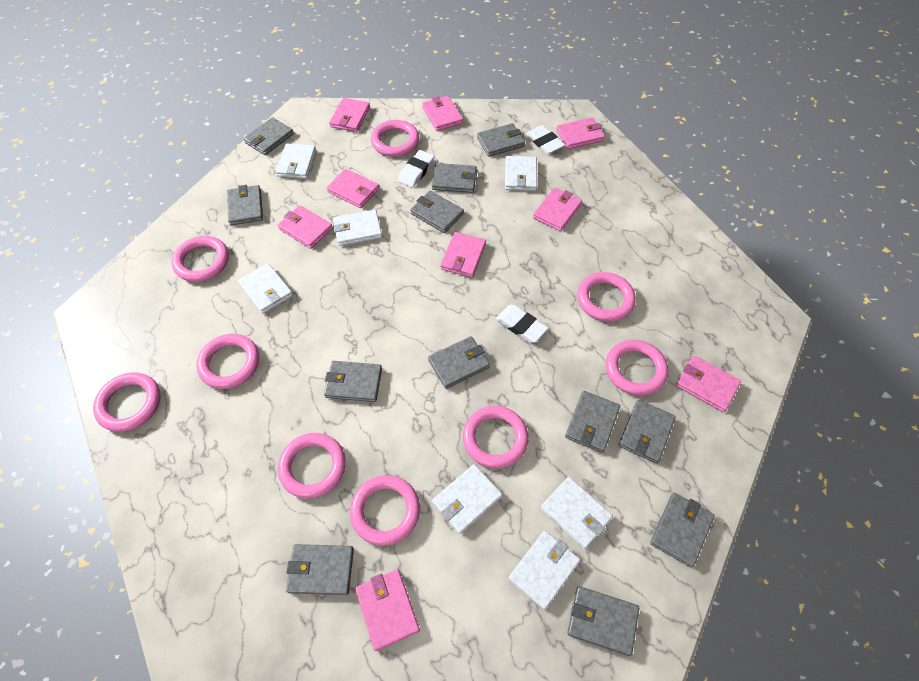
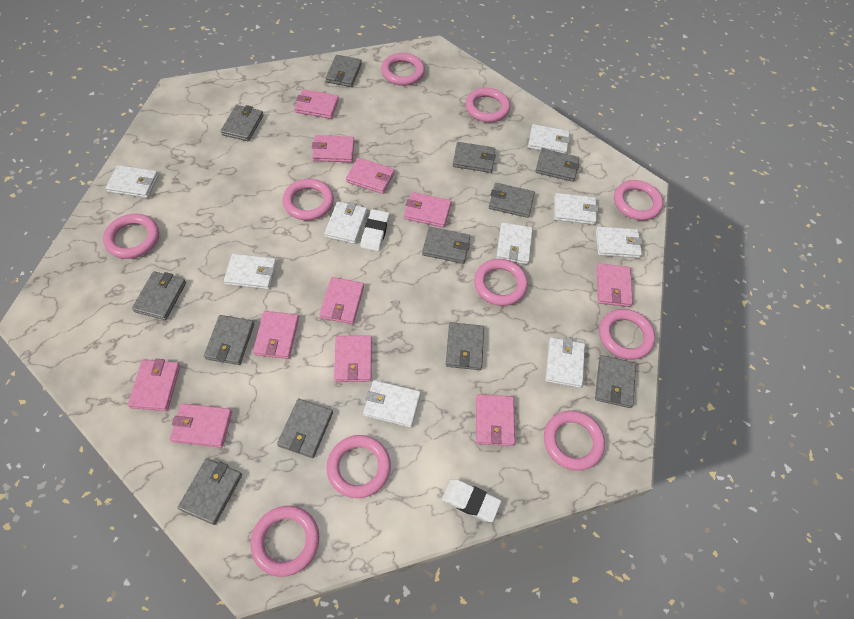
pink ring: 9 -> 10
pink wallet: 9 -> 11
white eraser: 3 -> 2
white wallet: 7 -> 9

